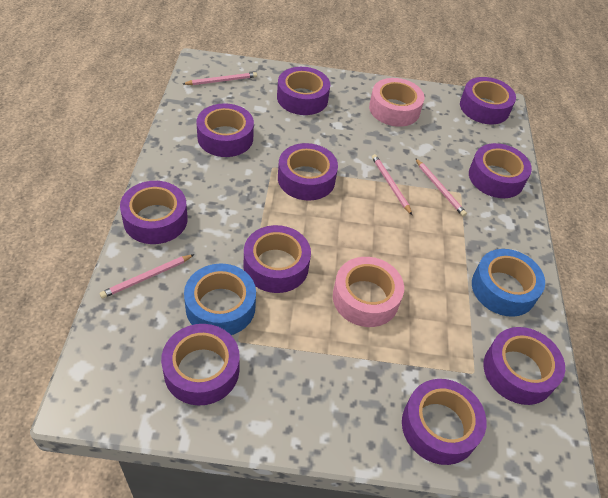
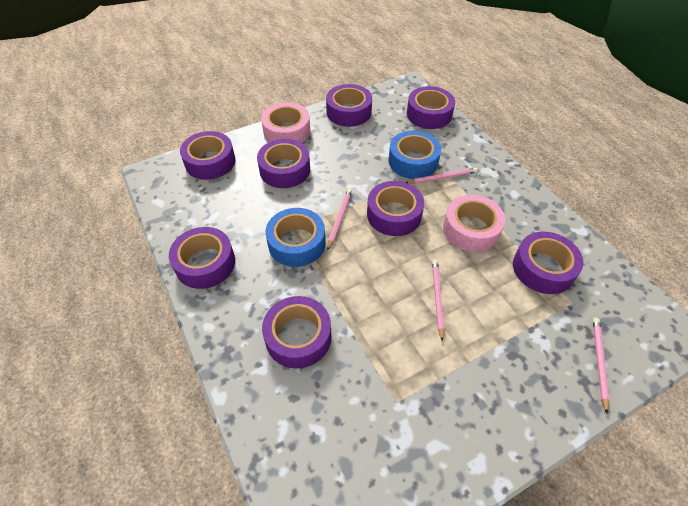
purple tape: 10 -> 8

